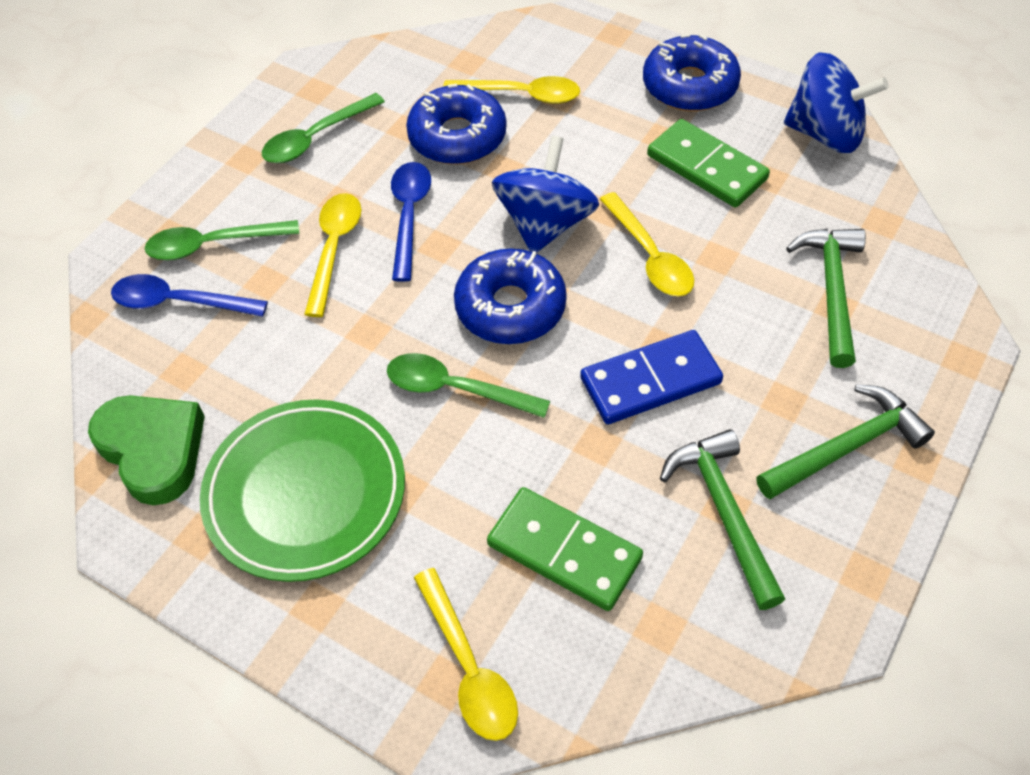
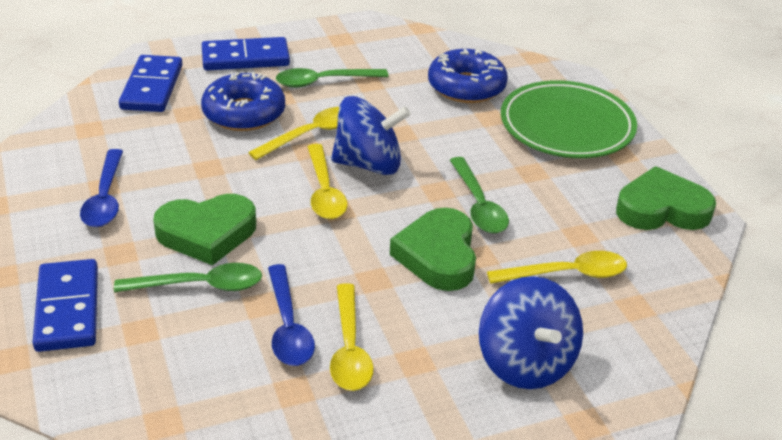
blue domino: 1 -> 3
blue donut: 3 -> 2
green domino: 2 -> 0
green hammer: 3 -> 0
green heart: 1 -> 3

